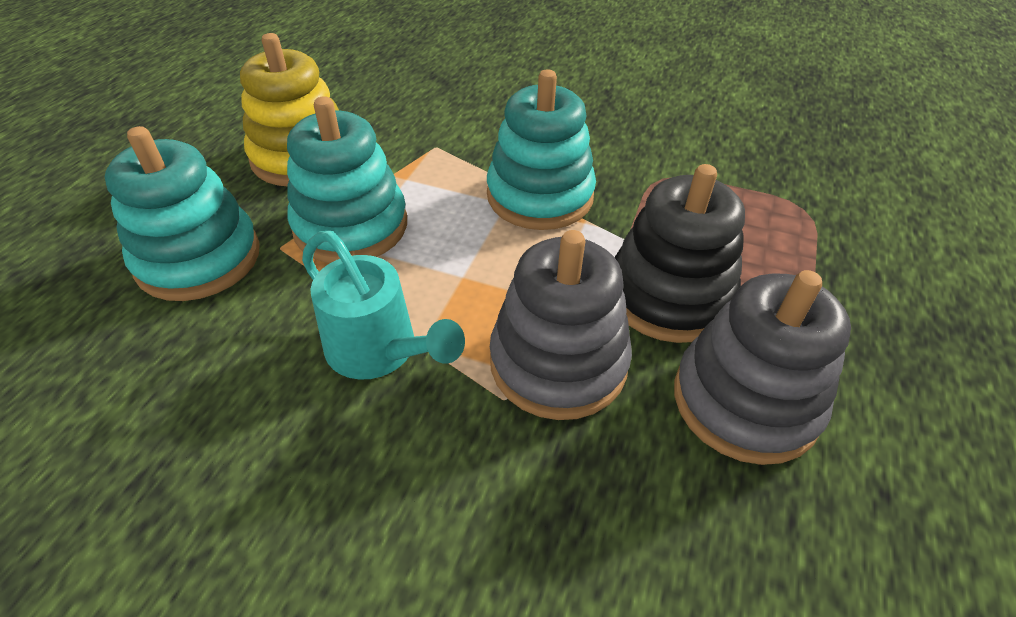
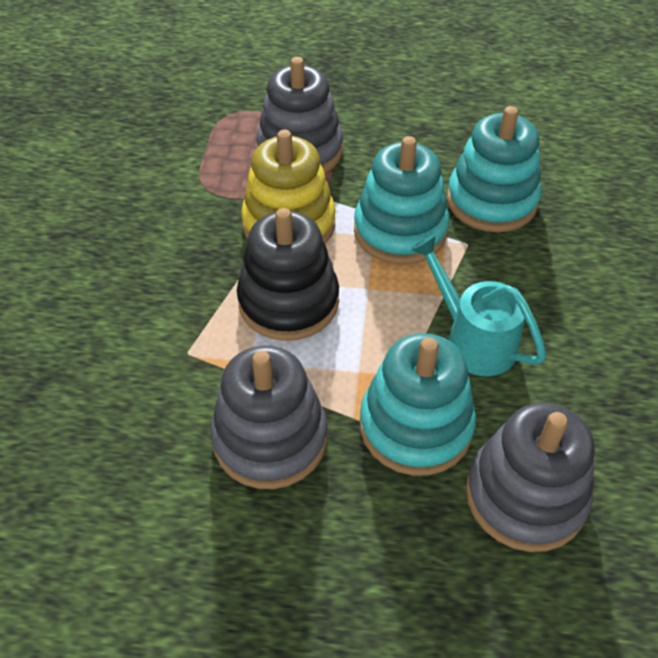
grey stacking toy: 2 -> 3

